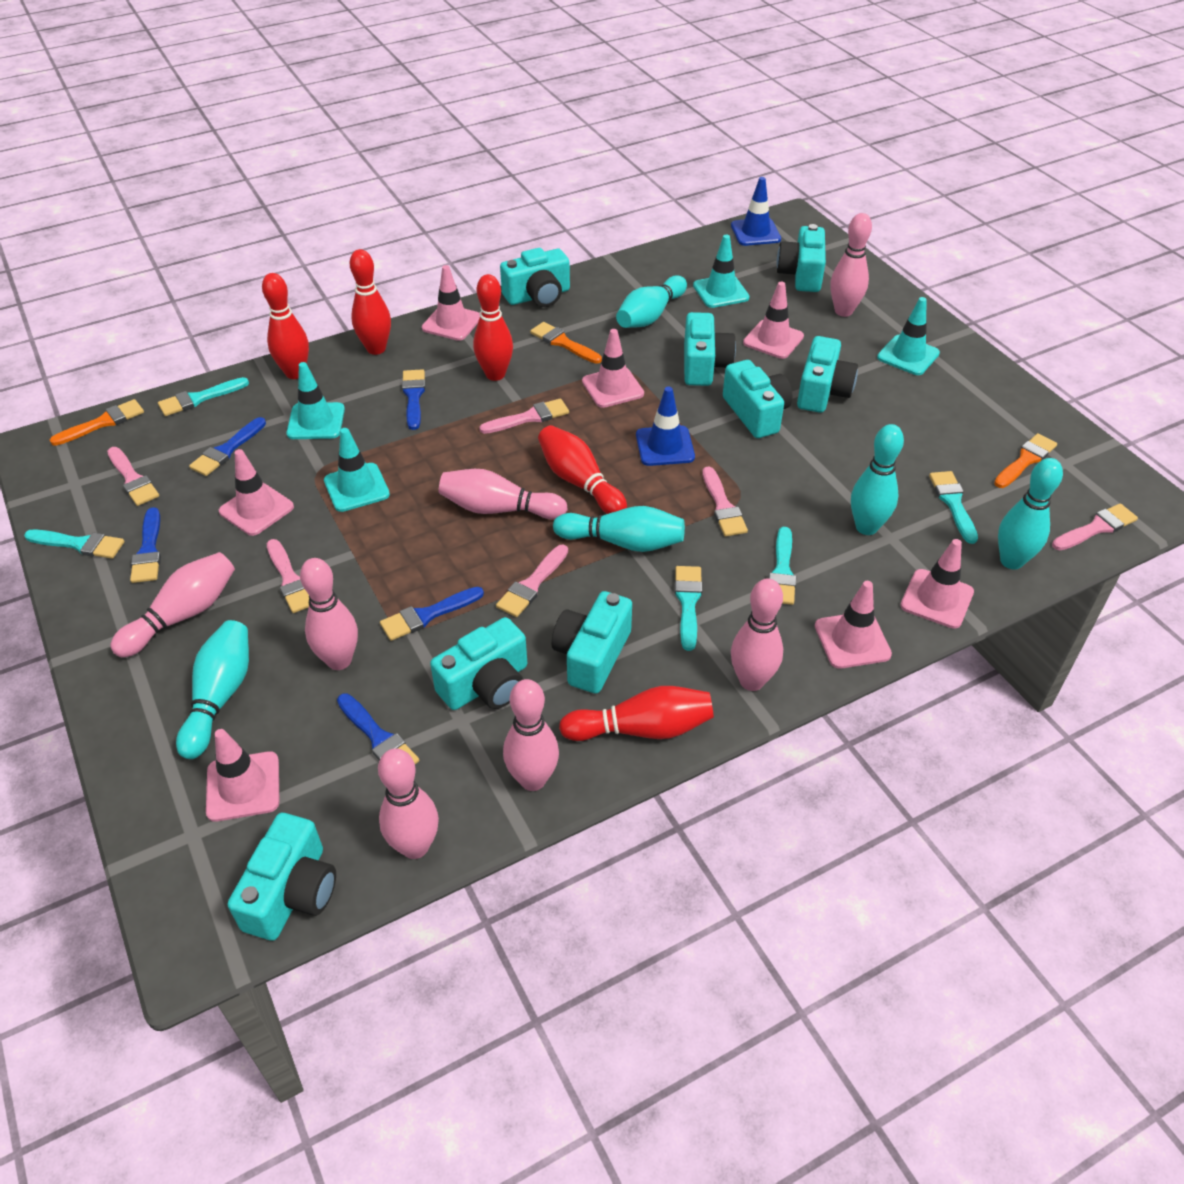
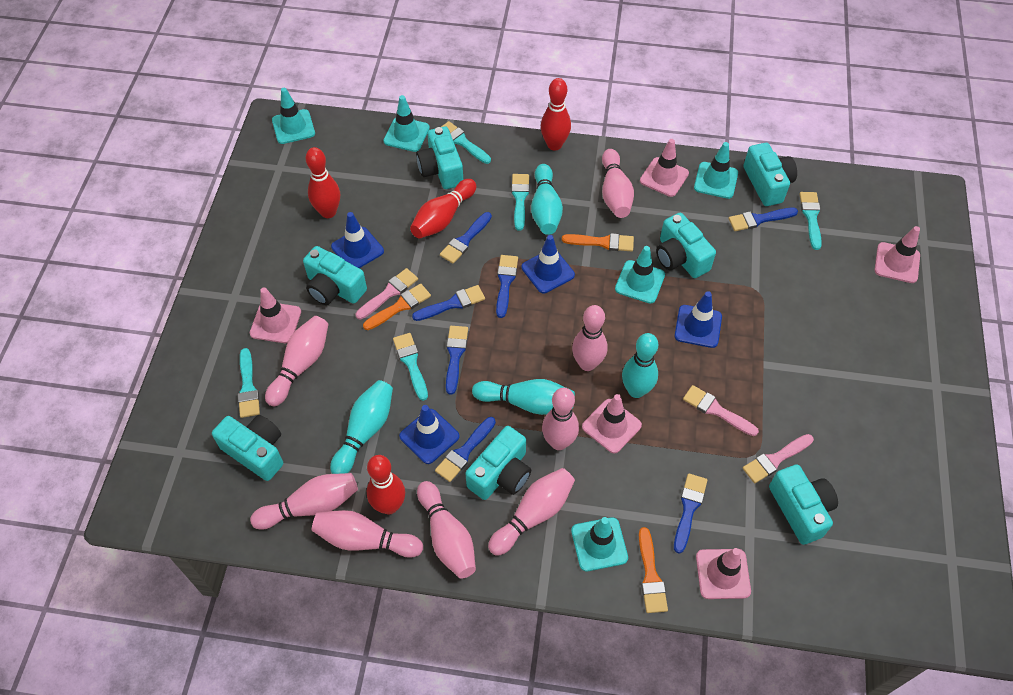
blue brush: 5 -> 7
blue traffic cone: 2 -> 4
pink bowling pin: 7 -> 8
pink brush: 6 -> 3
pink traffic cone: 7 -> 5
red bowling pin: 5 -> 4
turquoise bowling pin: 5 -> 4
turquoise camera: 8 -> 7
turquoise traffic cone: 4 -> 5

